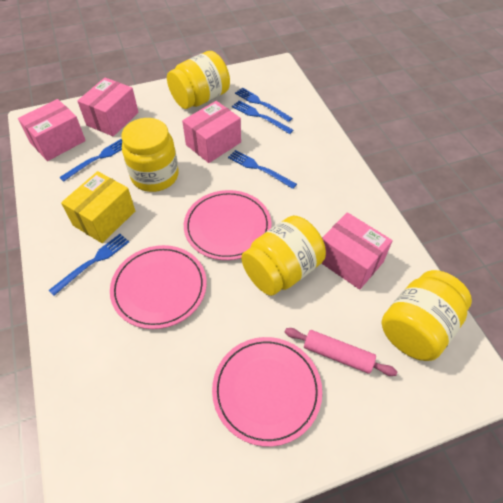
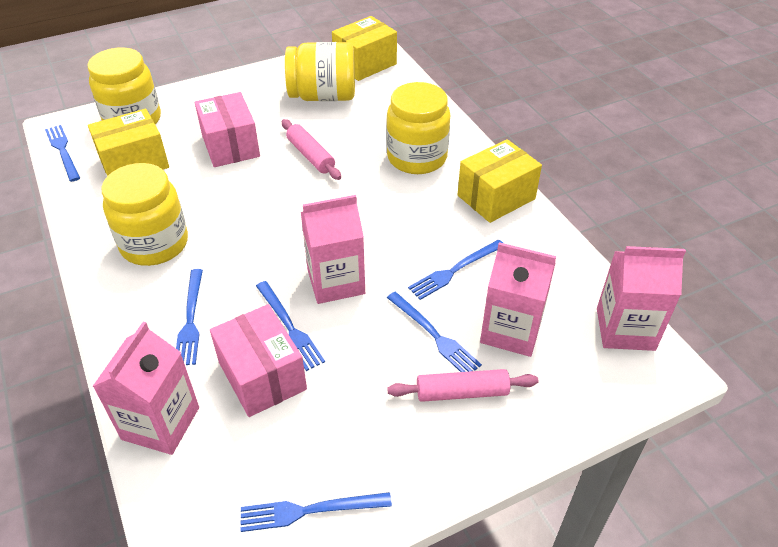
blue fork: 5 -> 6
pink box: 4 -> 2
pink carton: 0 -> 4
pink plate: 3 -> 0
pink rolling pin: 1 -> 2
yellow box: 1 -> 3

